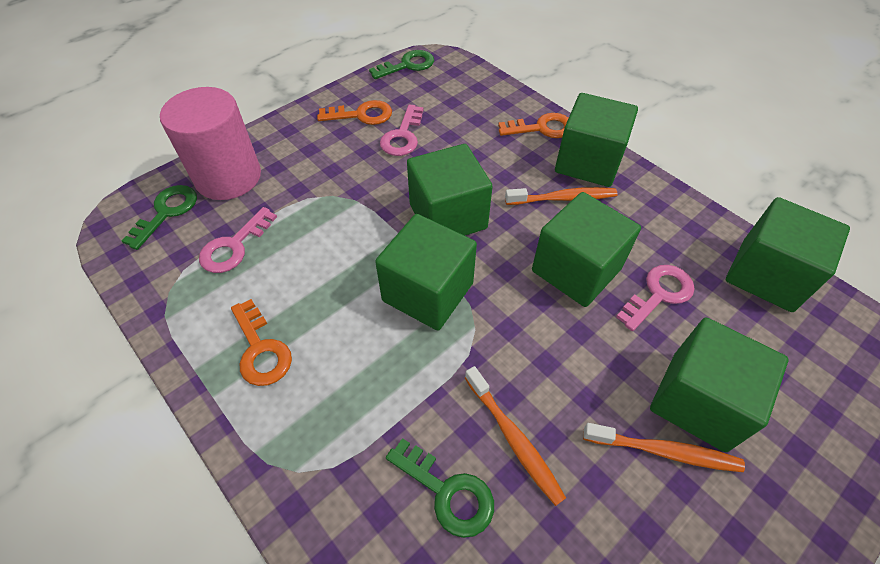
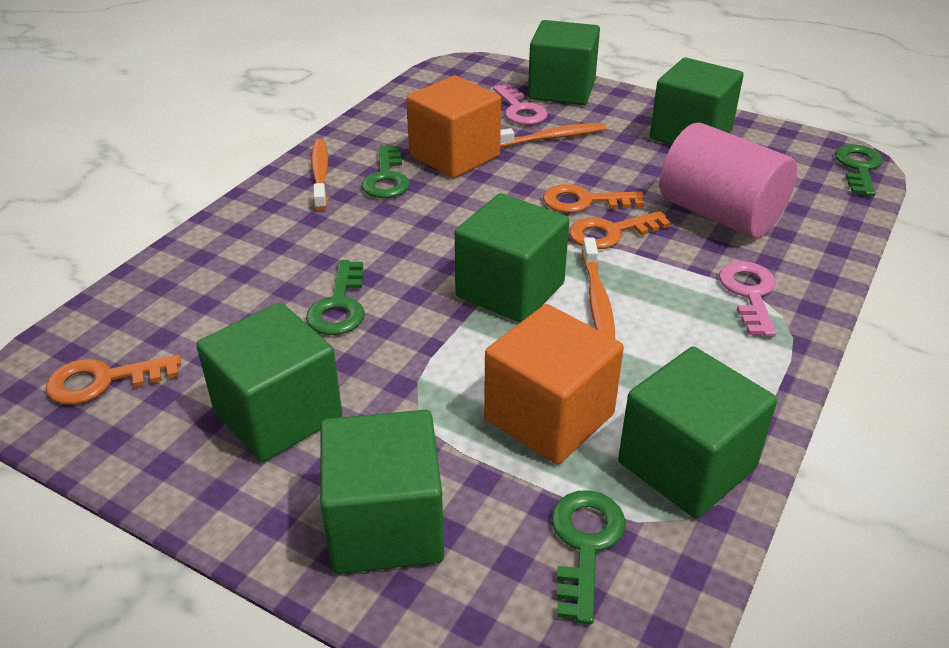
green key: 3 -> 4
orange cube: 0 -> 2
pink key: 3 -> 2

